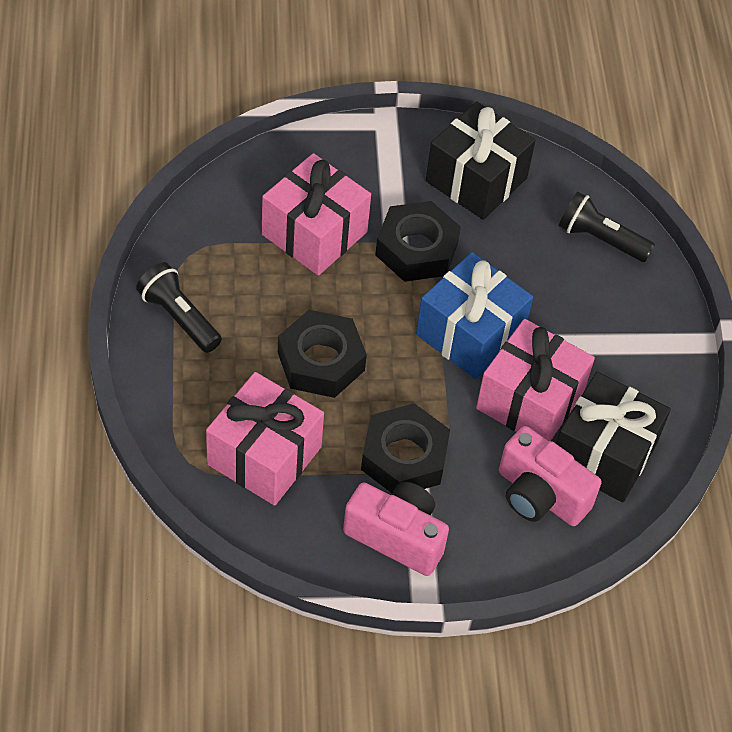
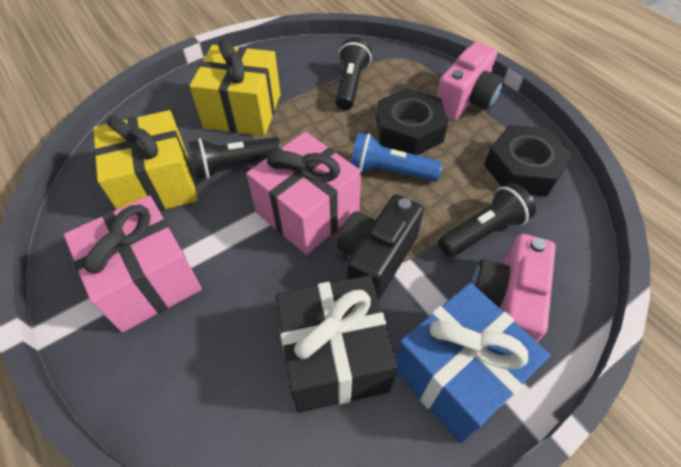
black camera: 0 -> 1
black flashlight: 2 -> 3
black gift: 2 -> 1
black nut: 3 -> 2
blue flashlight: 0 -> 1
pink gift: 3 -> 2
yellow gift: 0 -> 2

